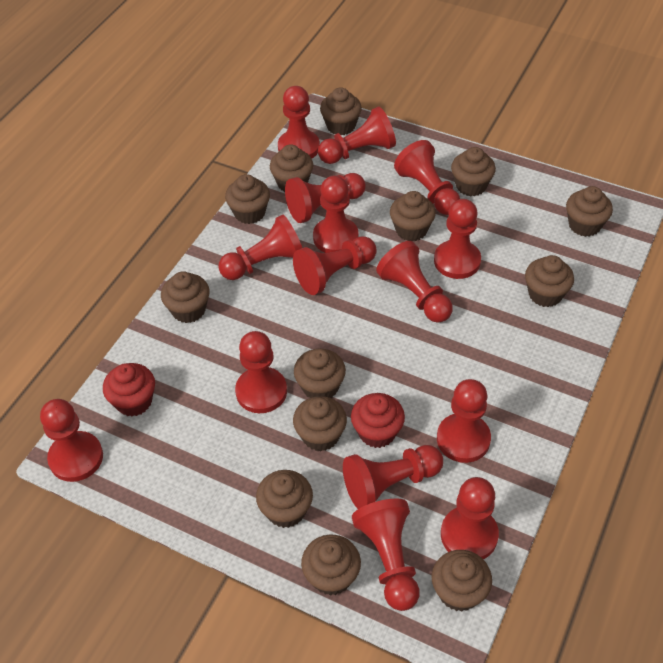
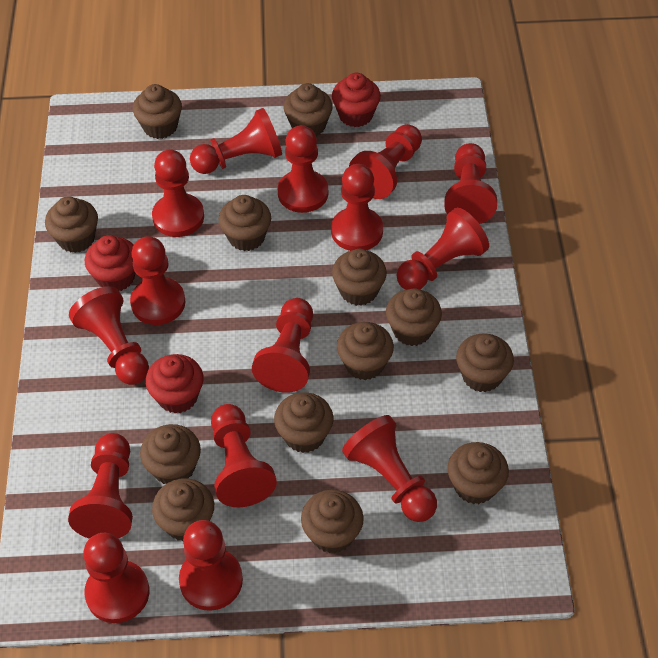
red cupcake: 2 -> 3

